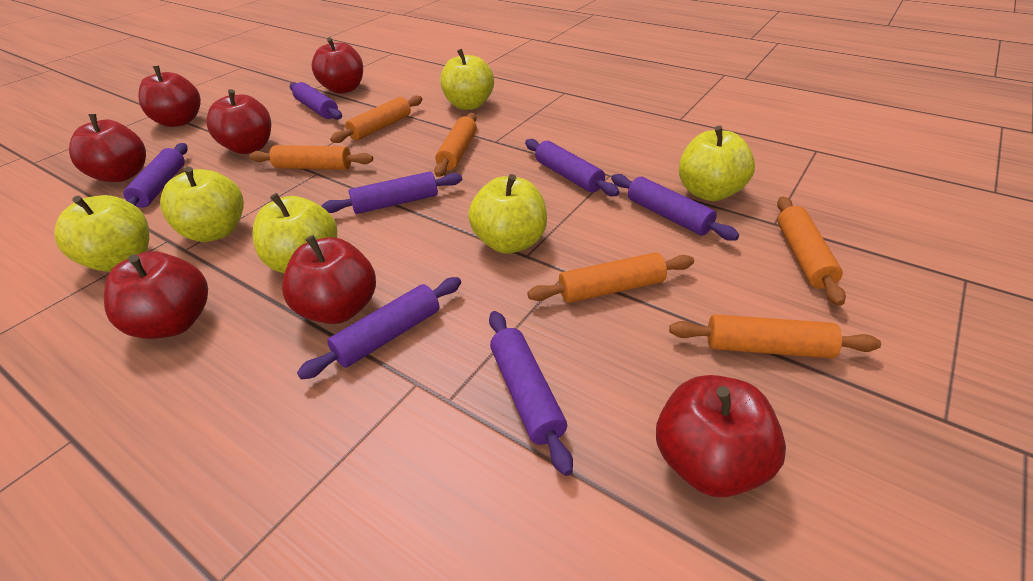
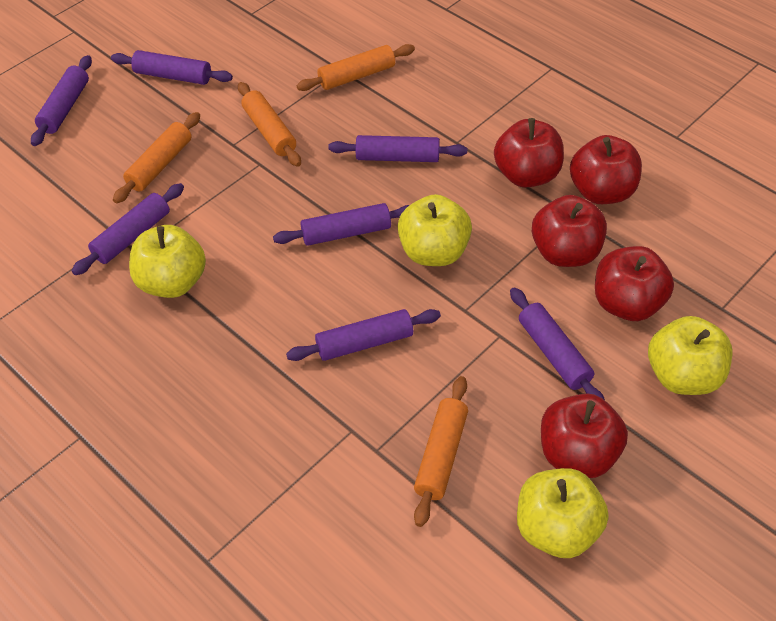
orange rolling pin: 6 -> 4
red apple: 7 -> 5
yellow apple: 6 -> 4

